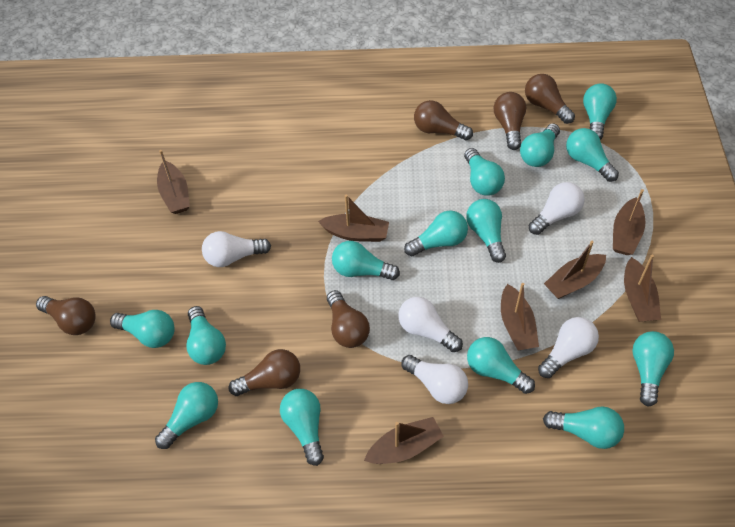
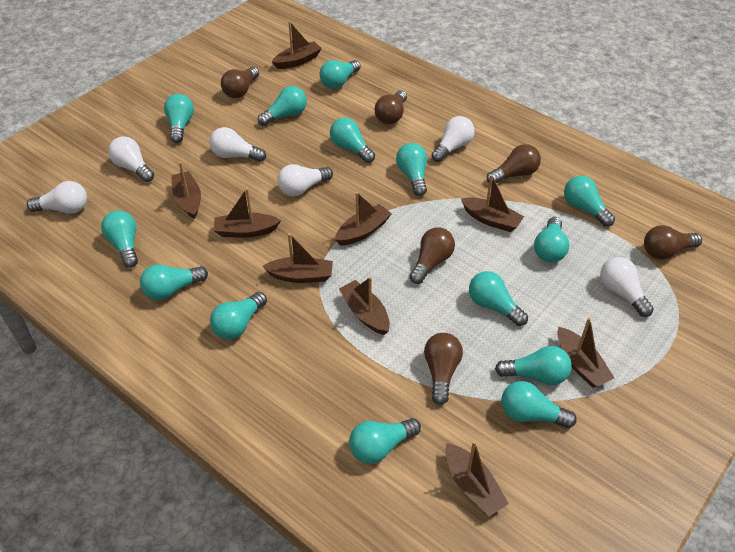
brown boat: 7 -> 9
white light bulb: 5 -> 6

